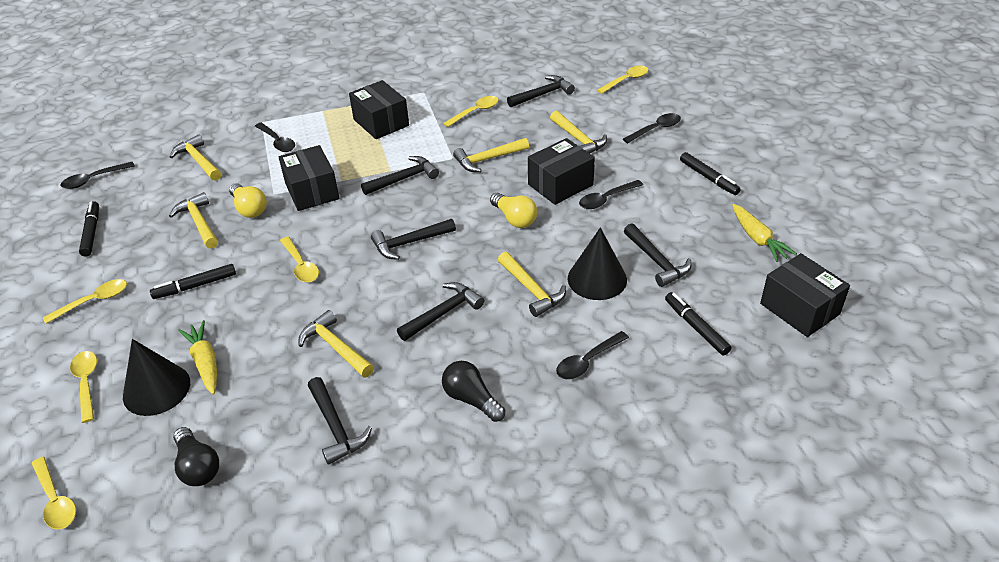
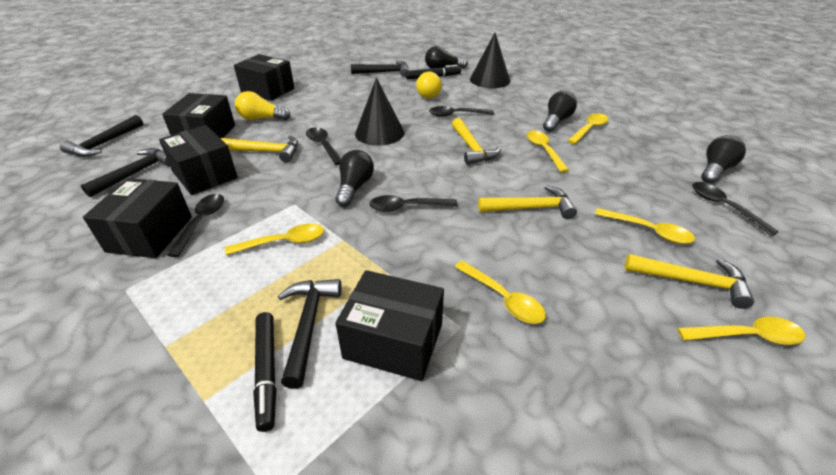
black box: 4 -> 5
black hammer: 6 -> 4
black light bulb: 2 -> 4
black marker: 4 -> 2
yellow carrot: 2 -> 0
yellow hammer: 6 -> 4

